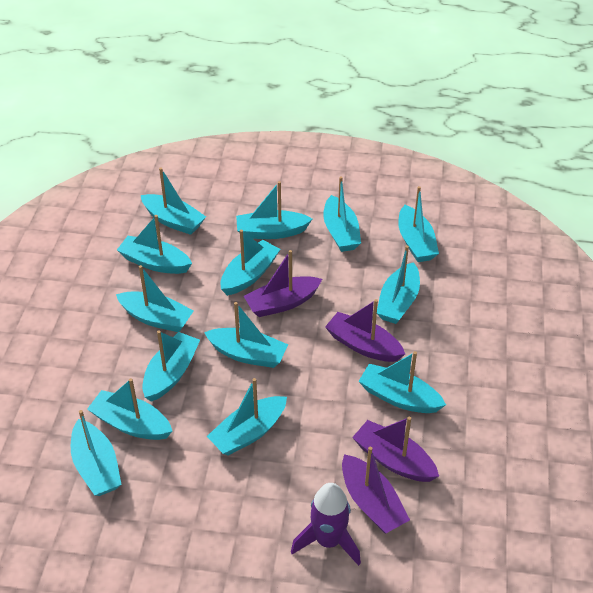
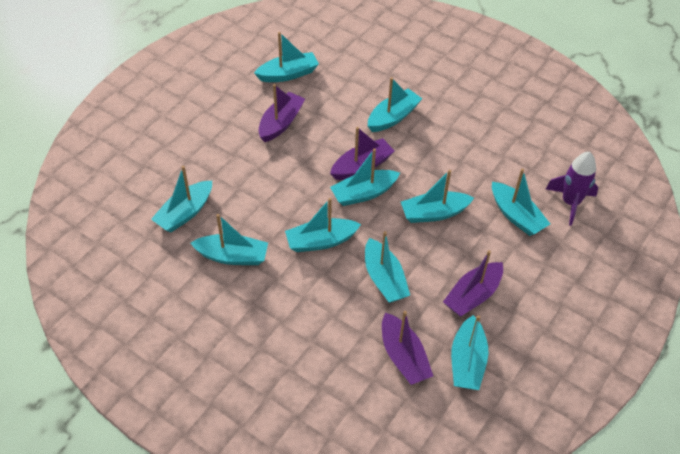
turquoise boat: 14 -> 10

